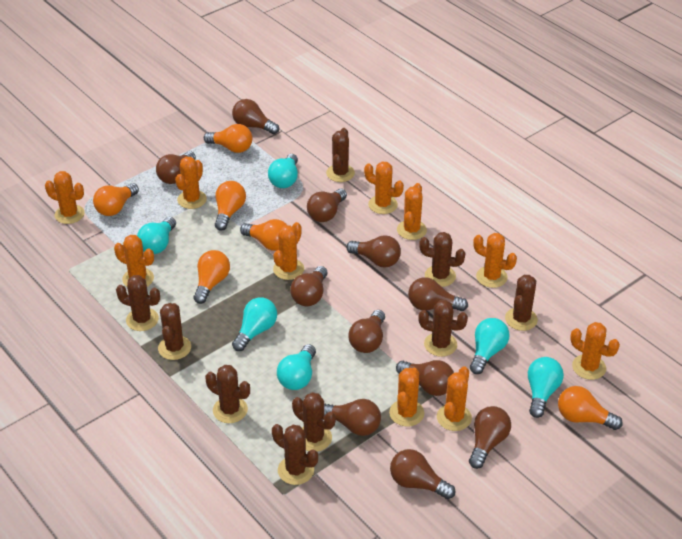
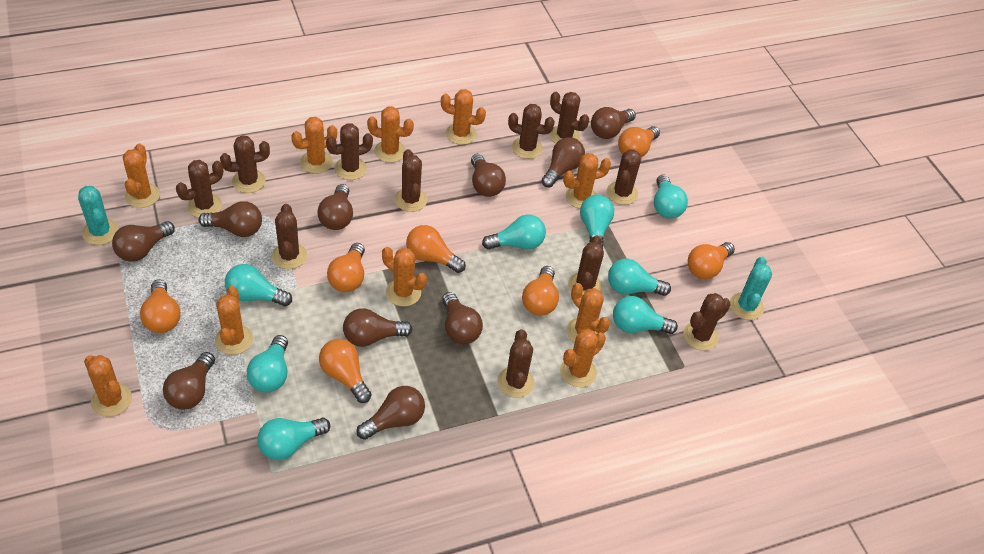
brown cactus: 9 -> 11
brown light bulb: 11 -> 10
orange light bulb: 6 -> 7
turquoise cactus: 0 -> 2
turquoise light bulb: 6 -> 8

